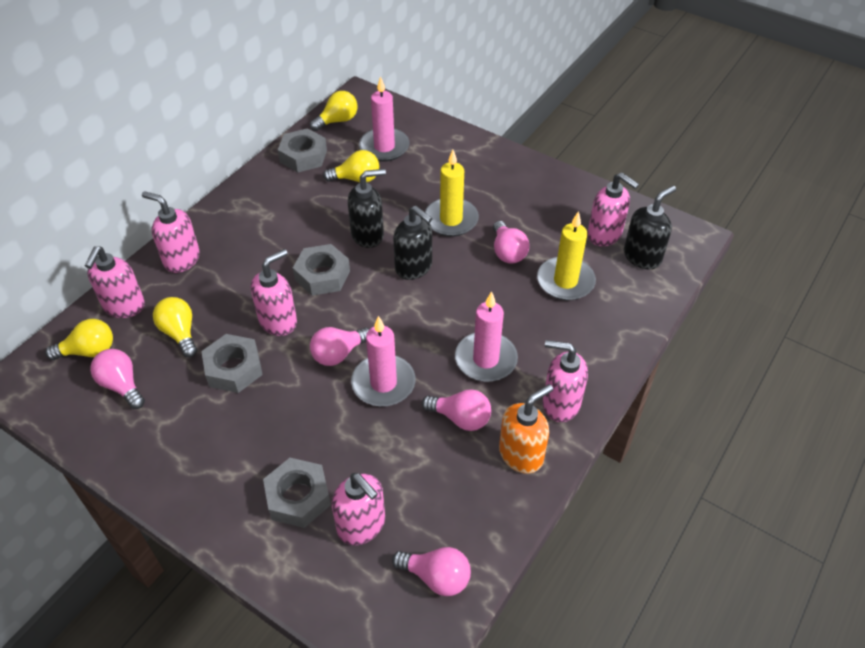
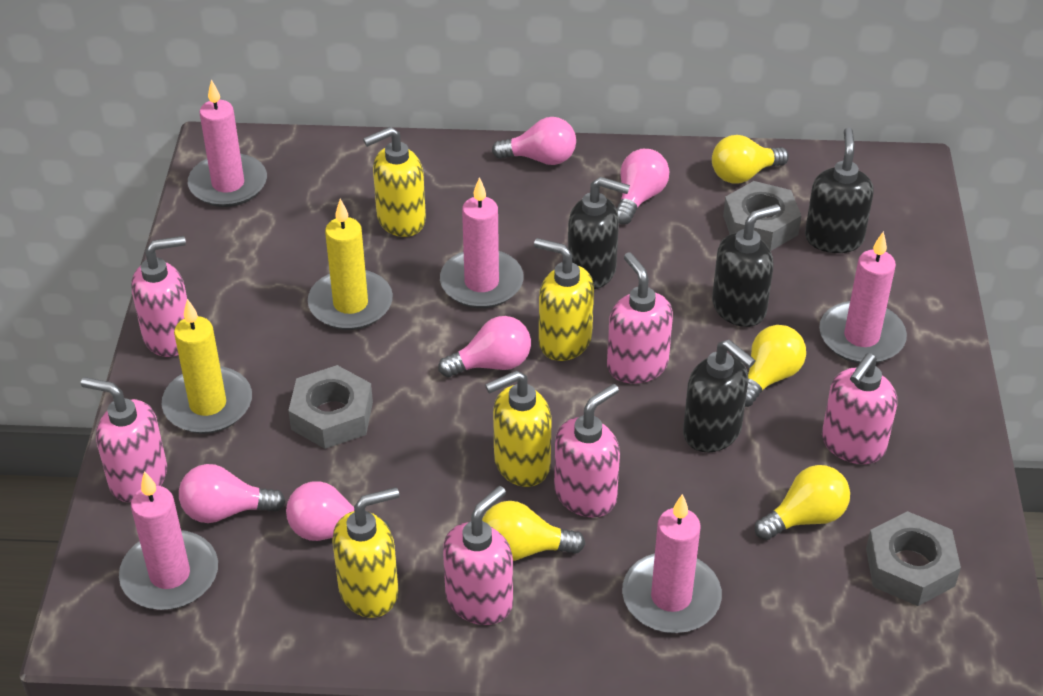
black soap dispenser: 3 -> 4
grey nut: 4 -> 3
orange soap dispenser: 1 -> 0
pink candle: 3 -> 5
yellow soap dispenser: 0 -> 4

